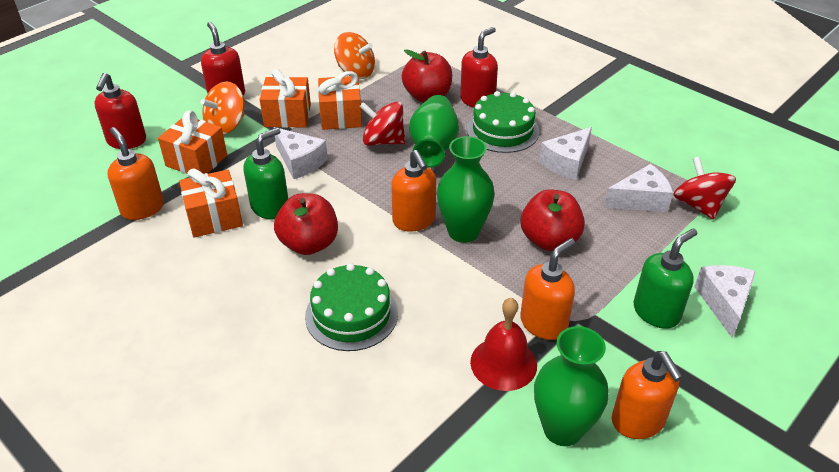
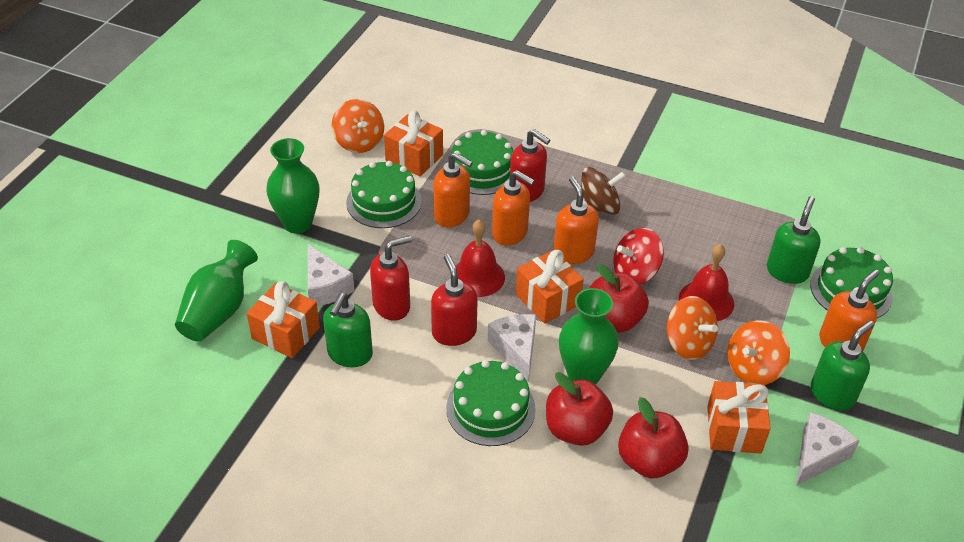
brown spinning top: 0 -> 1
green cake: 2 -> 4
green soap dispenser: 2 -> 3
orange spinning top: 2 -> 3
red bell: 1 -> 2
red spinning top: 2 -> 1
white cheese: 4 -> 3

